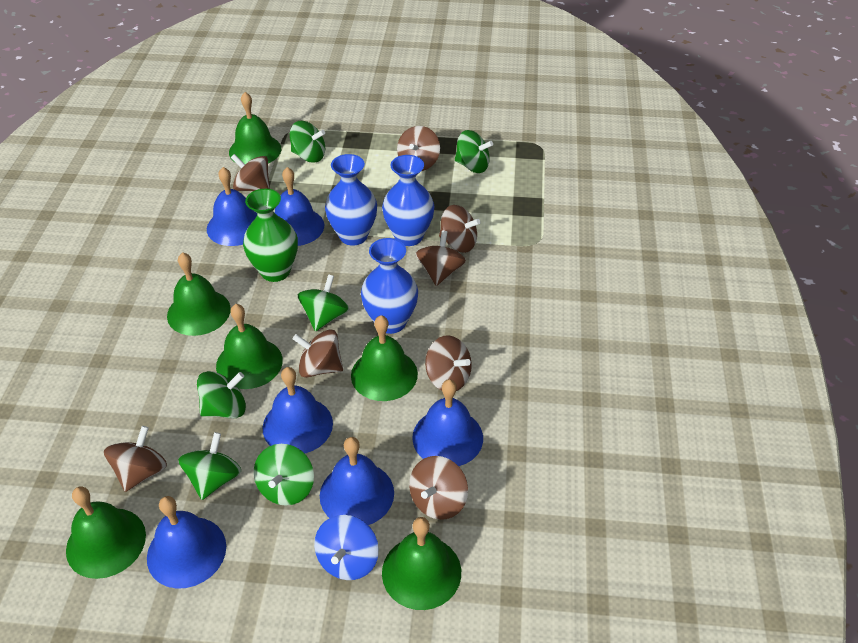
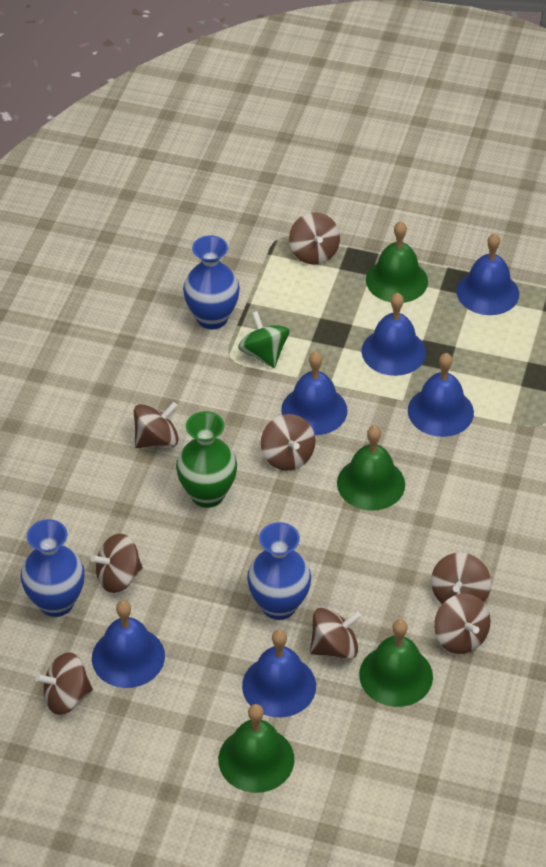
blue spinning top: 1 -> 0
green bell: 6 -> 4
green spinning top: 6 -> 1

